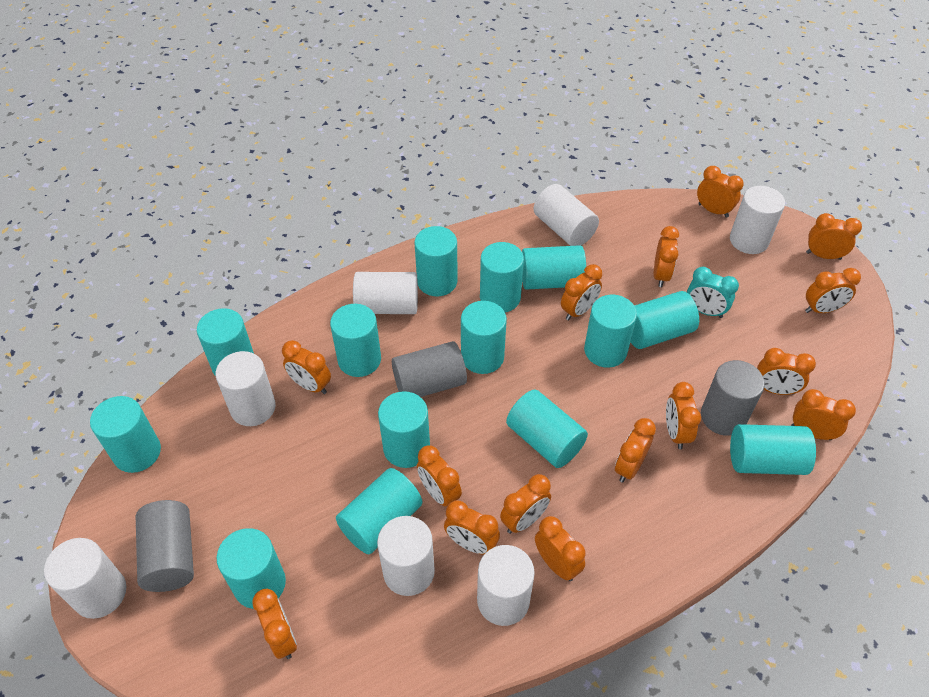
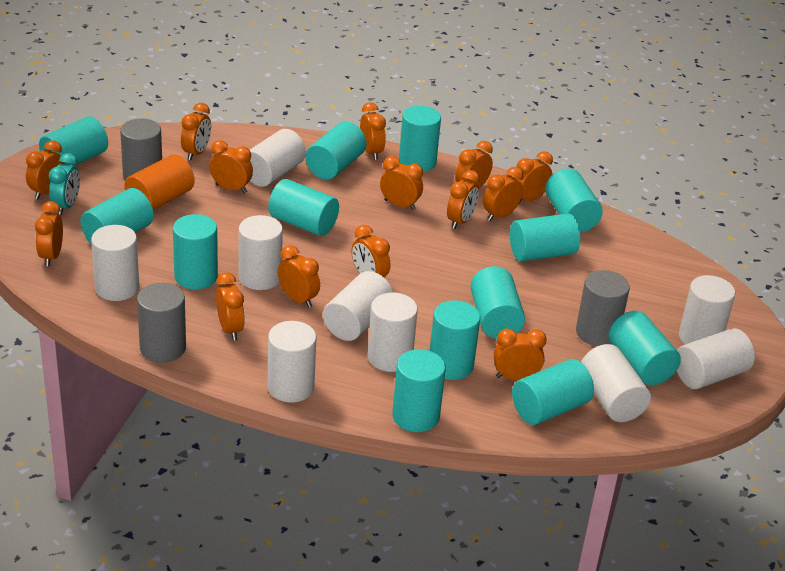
orange clock: 15 -> 14
orange cylinder: 0 -> 1
turquoise cylinder: 14 -> 13
white cylinder: 7 -> 9

